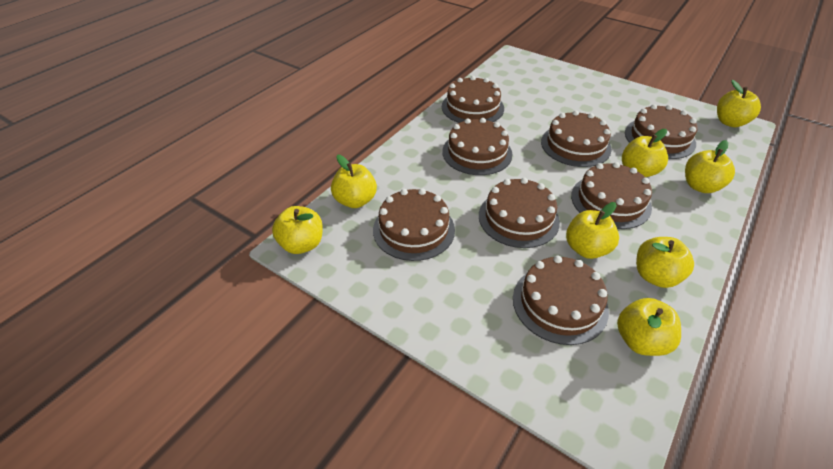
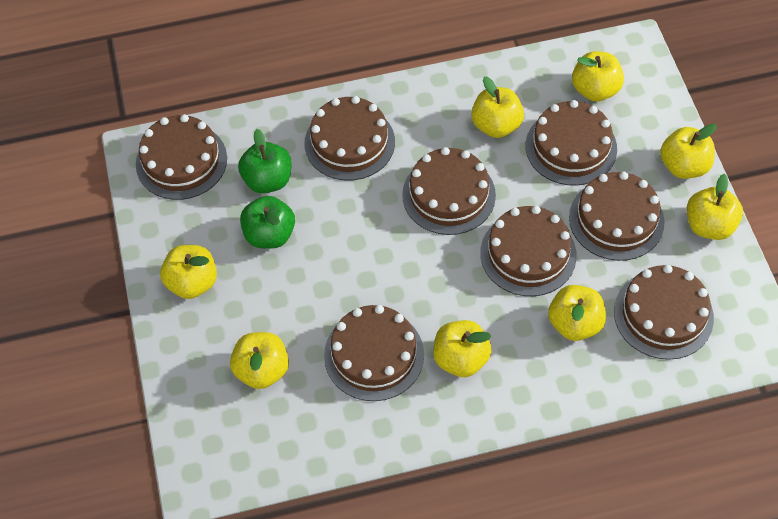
green apple: 0 -> 2

